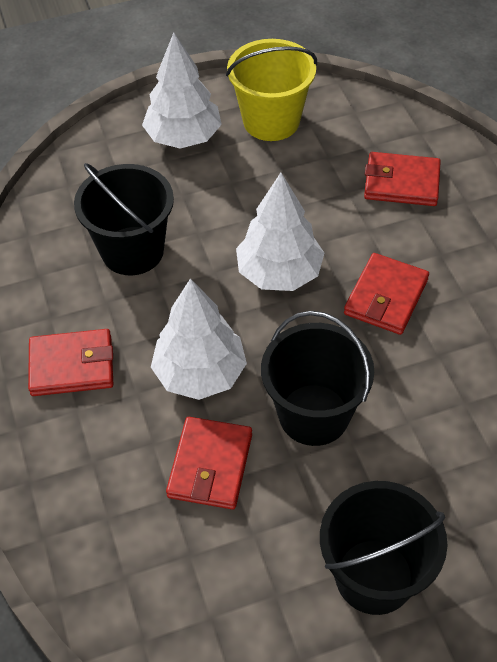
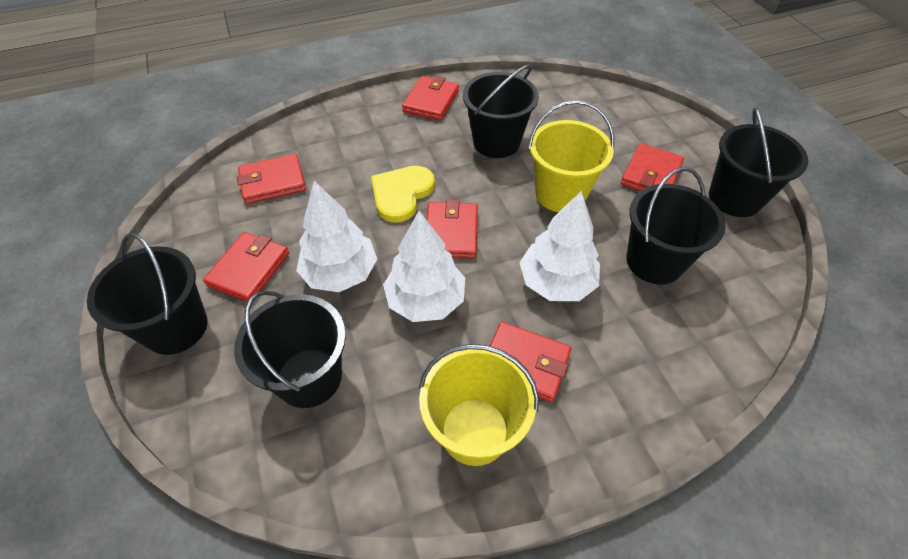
black bucket: 3 -> 5
red wallet: 4 -> 6
yellow bucket: 1 -> 2
yellow heart: 0 -> 1

